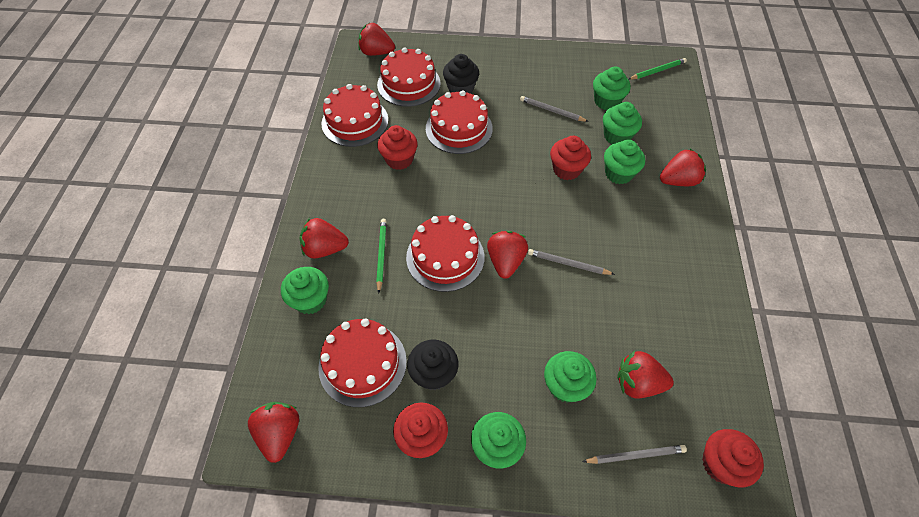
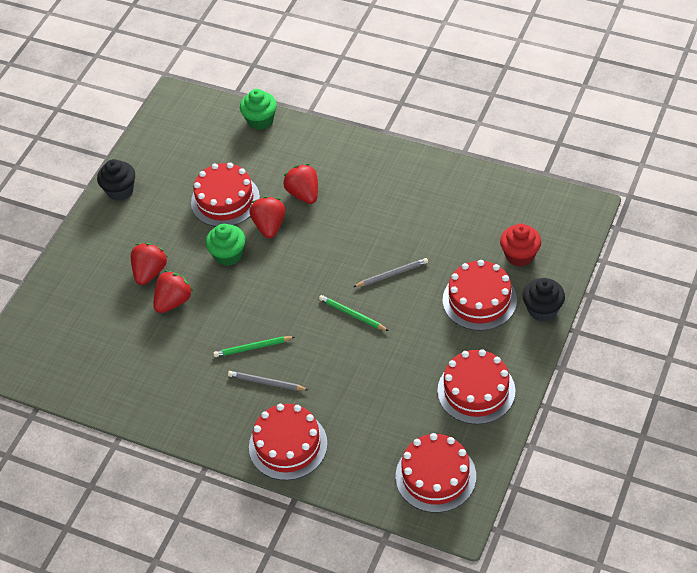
green cupcake: 6 -> 2
grey pencil: 3 -> 2
red cupcake: 4 -> 1
red strawberry: 6 -> 4

